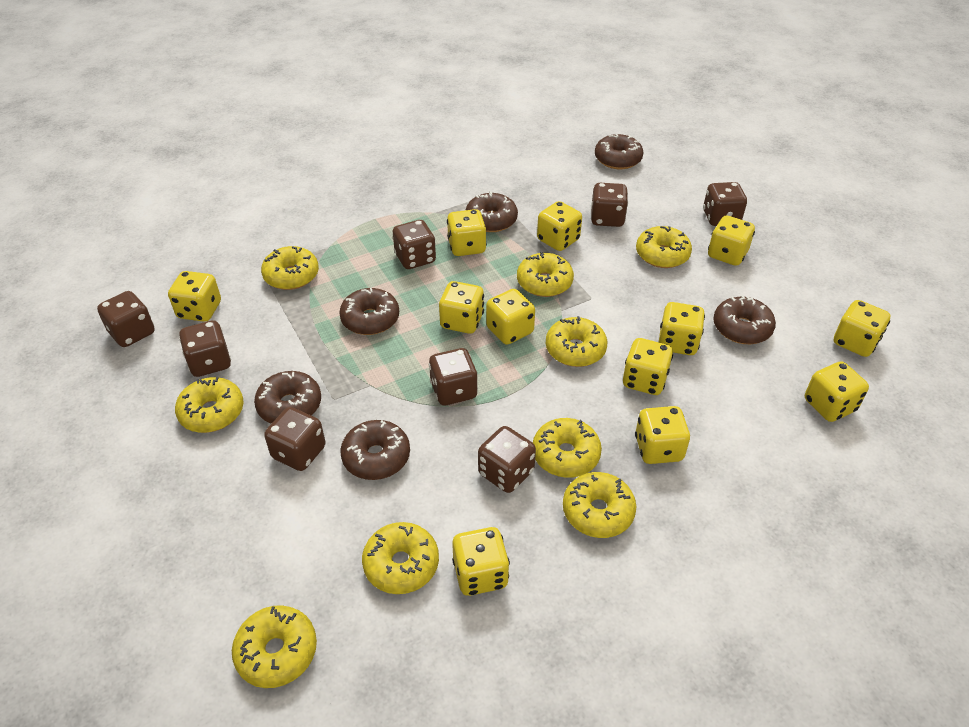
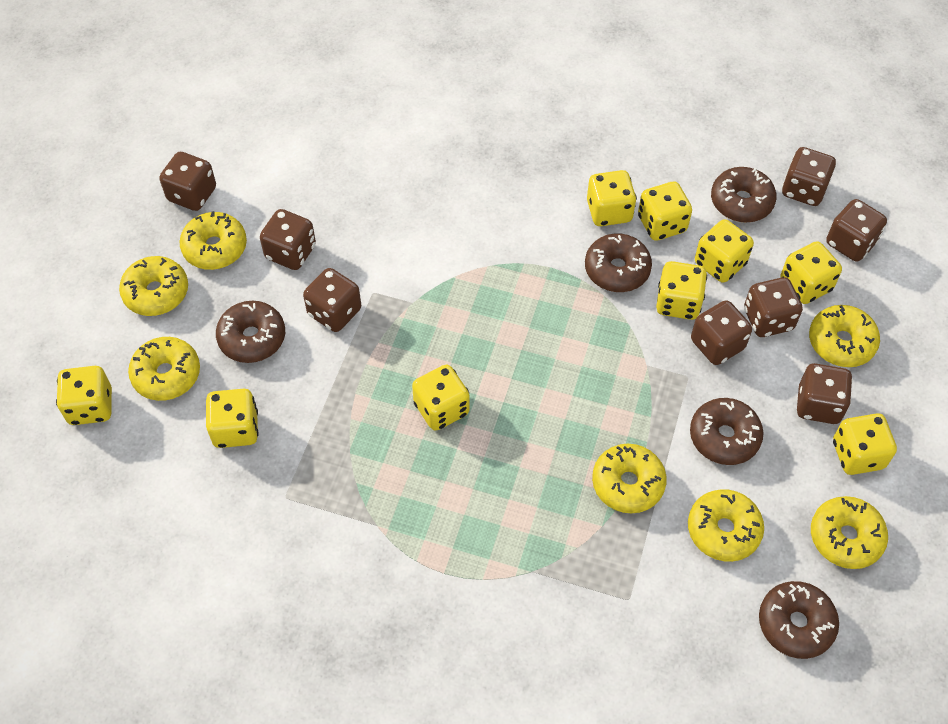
brown donut: 6 -> 5
yellow dice: 12 -> 9
yellow donut: 9 -> 7

